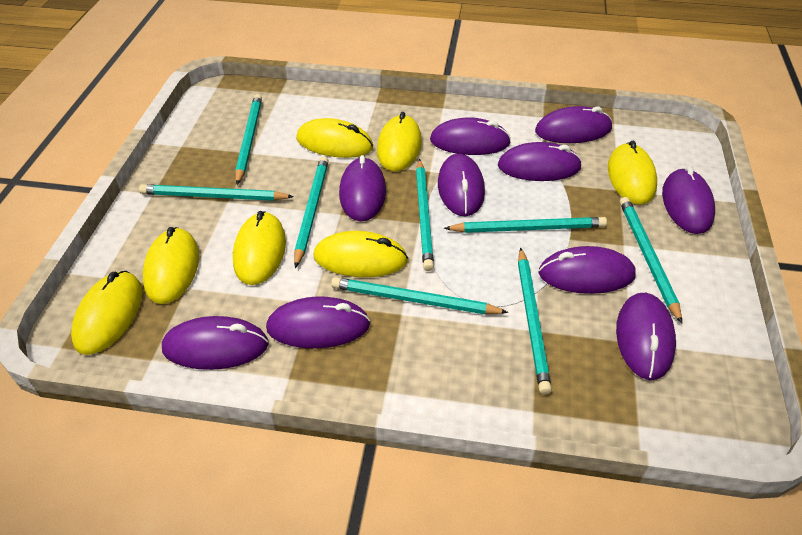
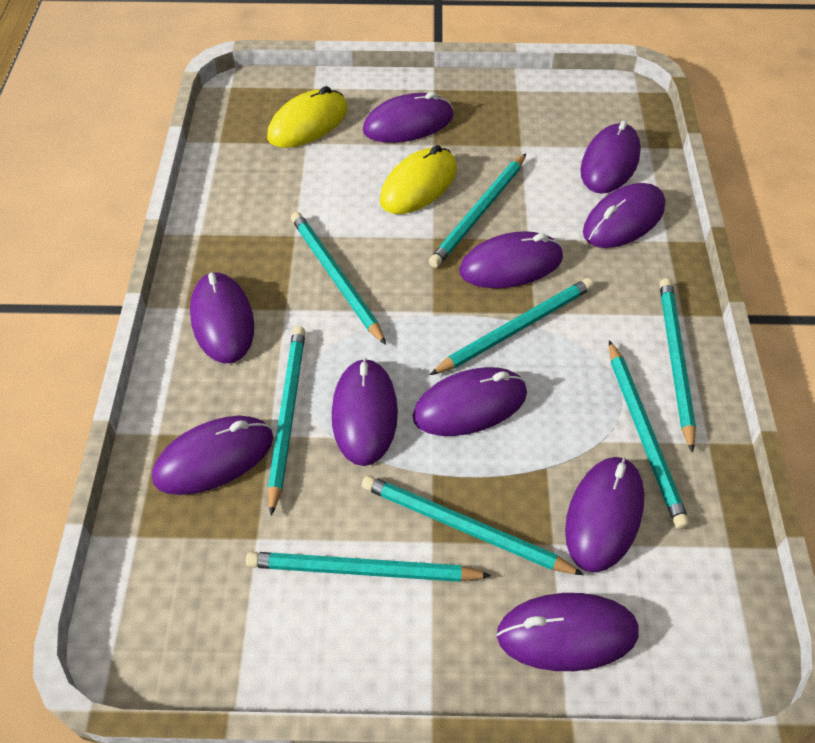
yellow mouse: 7 -> 2

